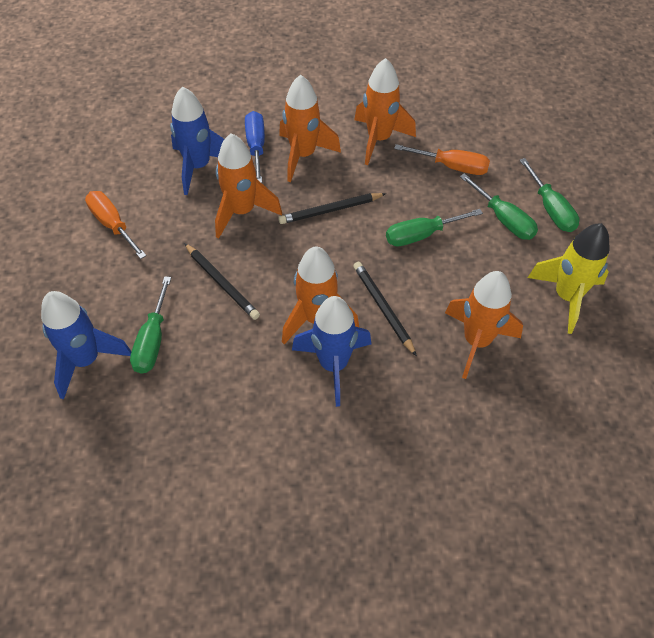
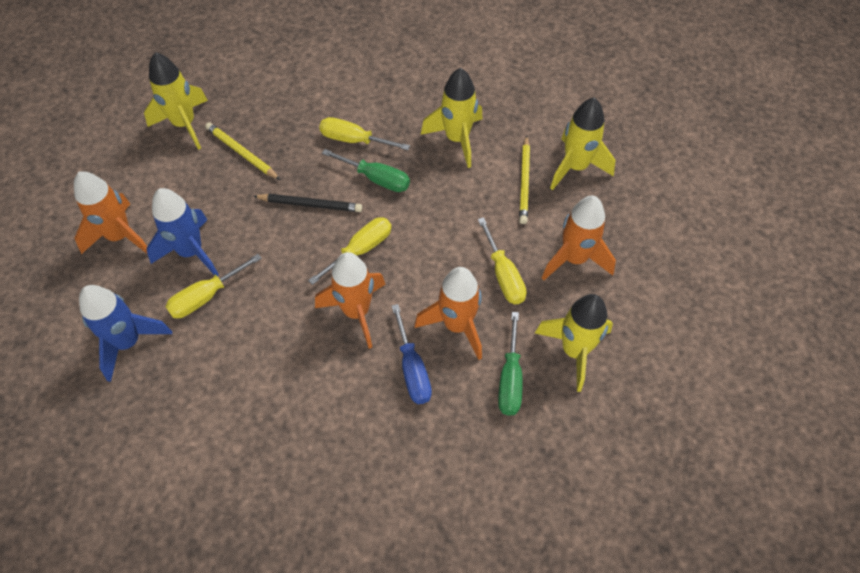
black pencil: 3 -> 1
blue rocket: 3 -> 2
green screwdriver: 4 -> 2
orange rocket: 5 -> 4
orange screwdriver: 2 -> 0
yellow pencil: 0 -> 2
yellow rocket: 1 -> 4
yellow screwdriver: 0 -> 4

